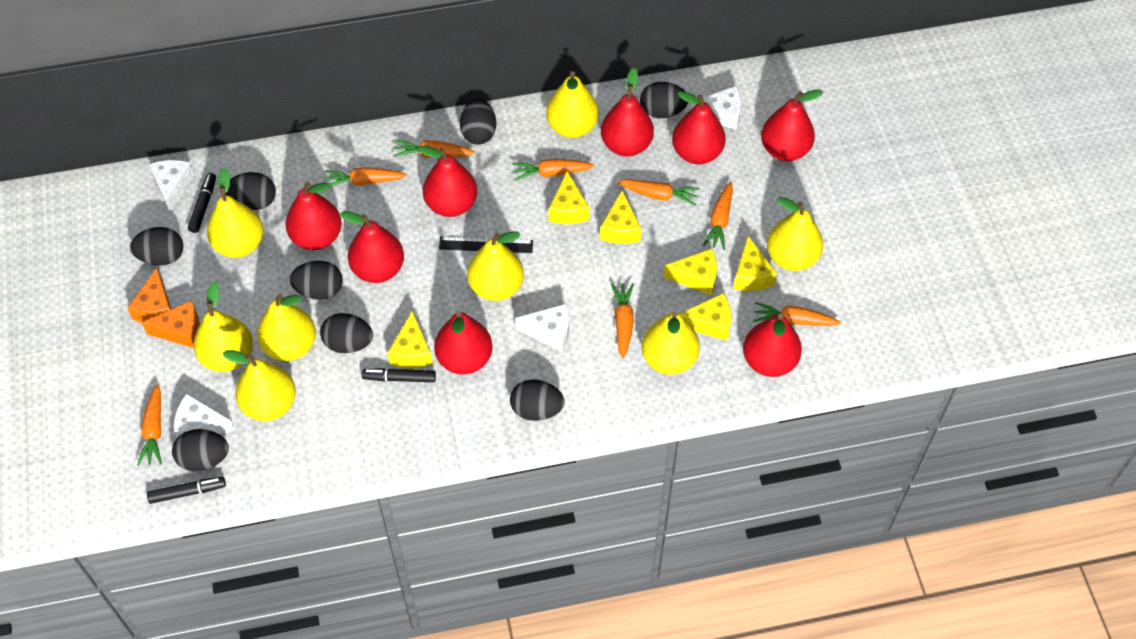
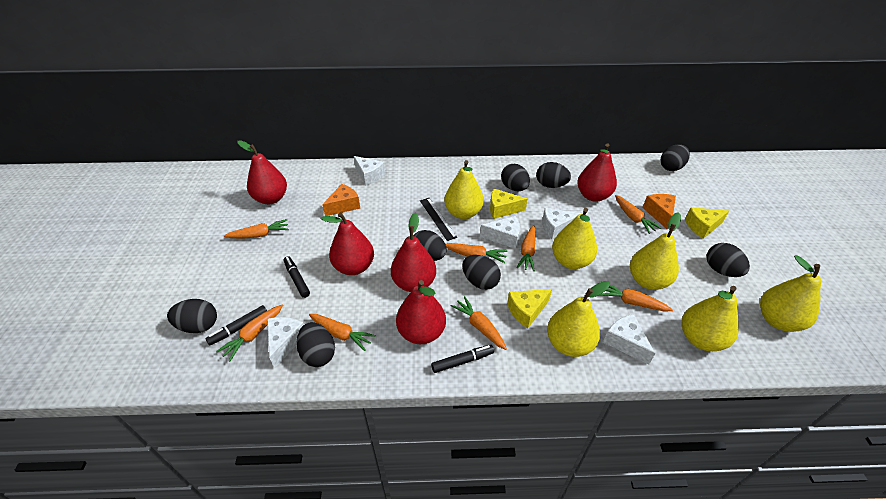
red pear: 8 -> 5
white cheese: 4 -> 5
yellow cheese: 6 -> 3
yellow pear: 8 -> 6

